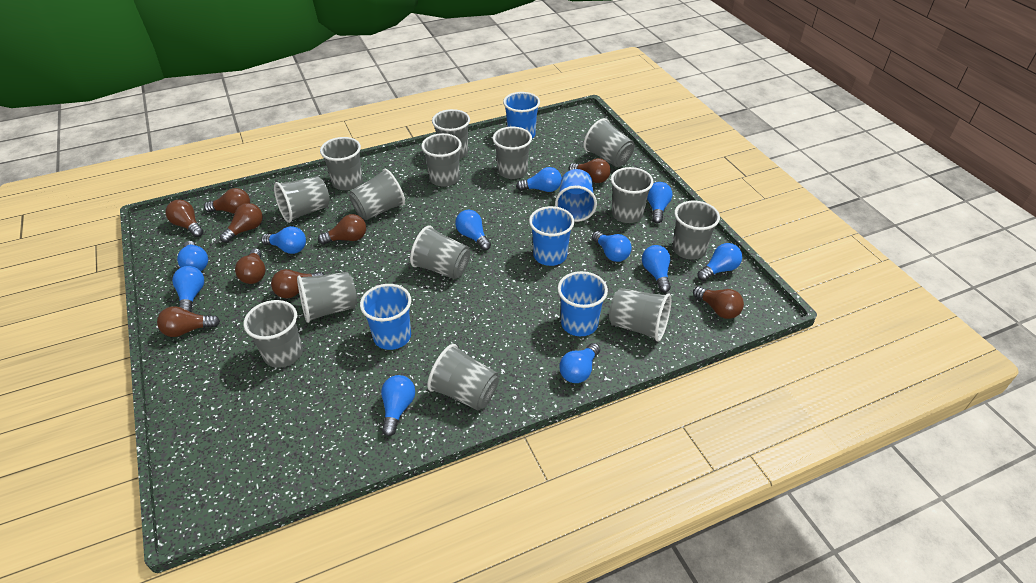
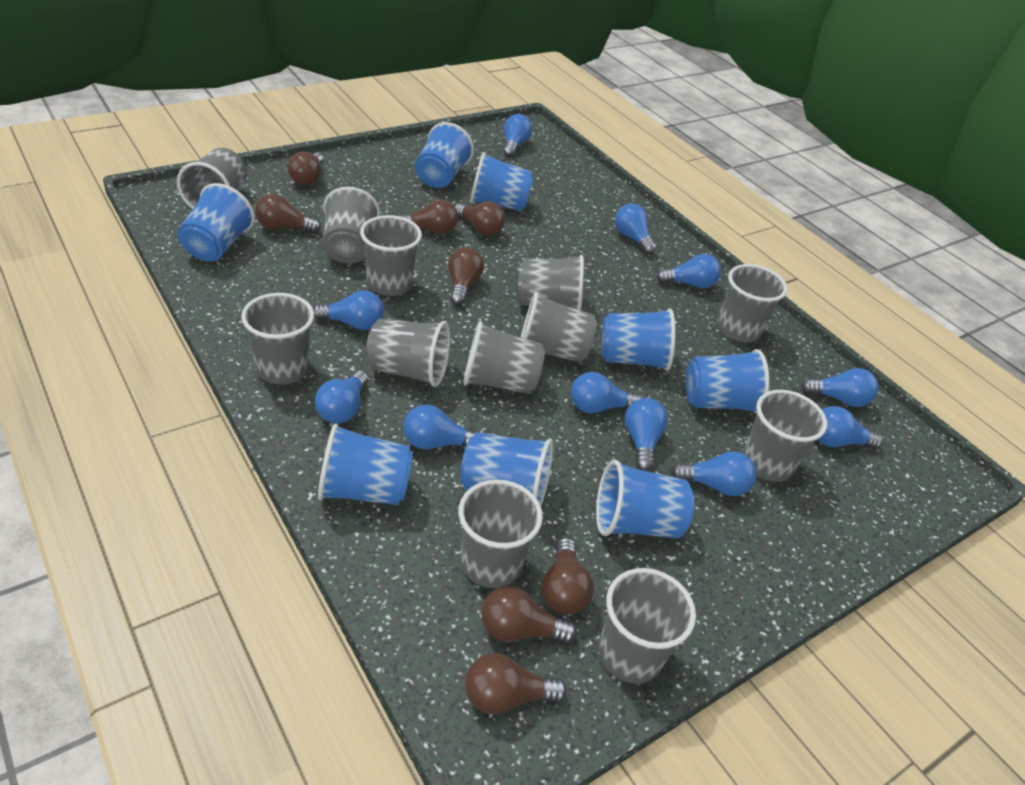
blue cup: 5 -> 8
brown light bulb: 9 -> 8
grey cup: 14 -> 12

